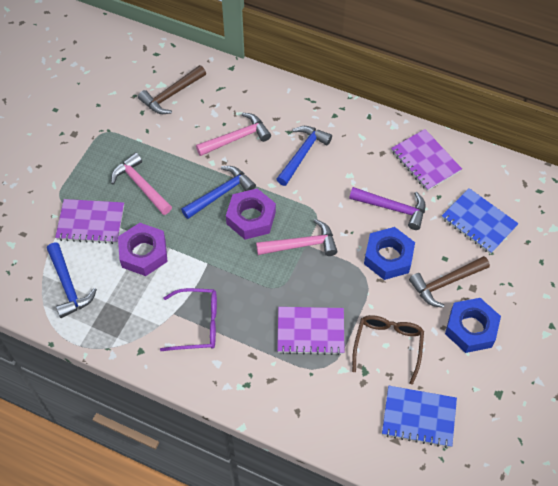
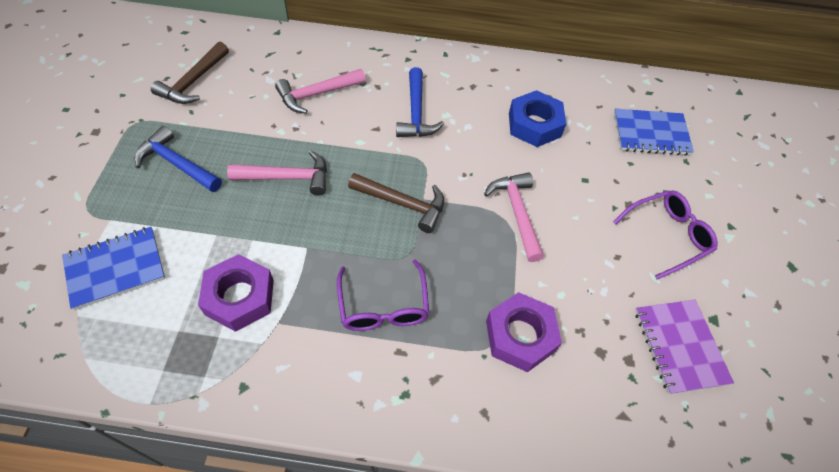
blue hammer: 3 -> 2
blue nut: 2 -> 1
brown glasses: 1 -> 0
purple glasses: 1 -> 2
purple hammer: 1 -> 0
purple notebook: 3 -> 1

